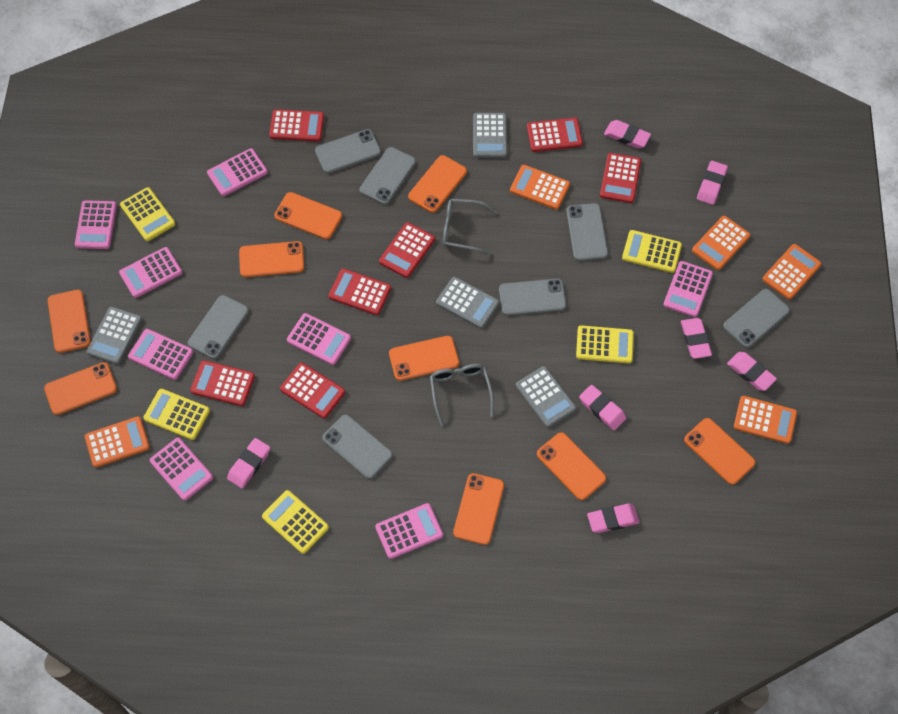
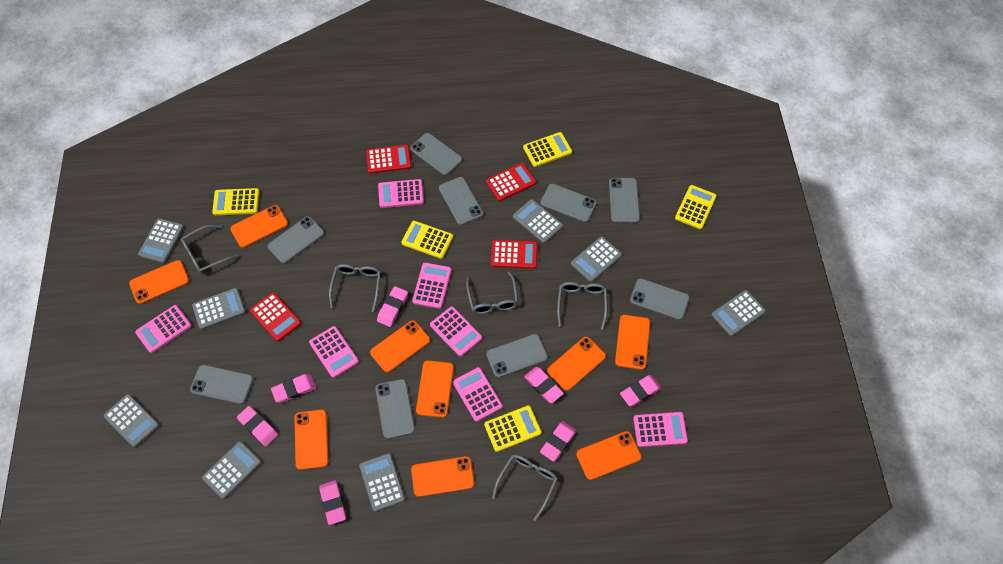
grey calculator: 4 -> 8
grey glasses: 2 -> 5
grey phone: 7 -> 9
orange calculator: 5 -> 0
pink calculator: 8 -> 7
red calculator: 7 -> 4

